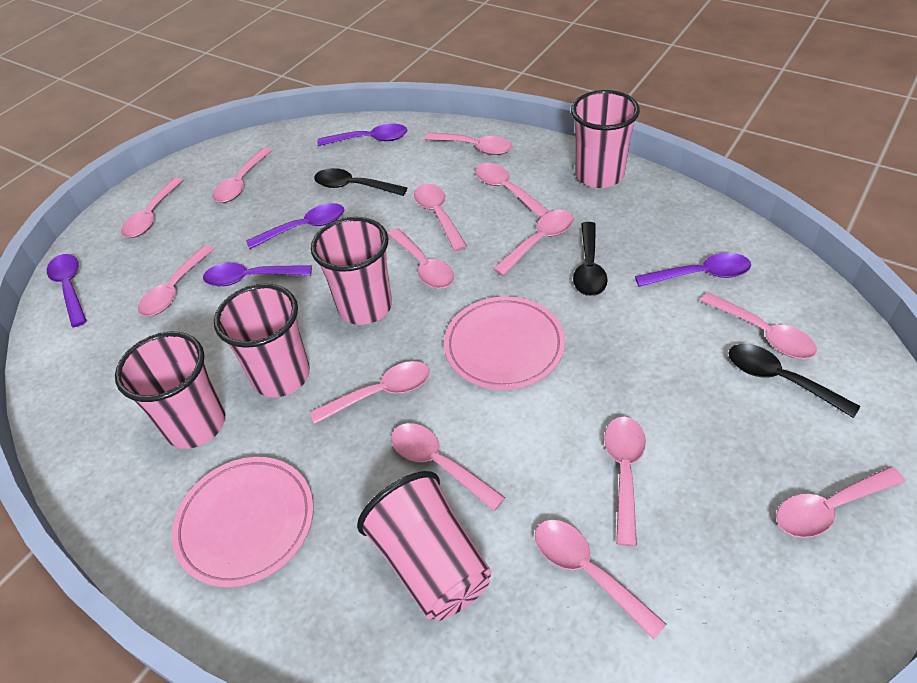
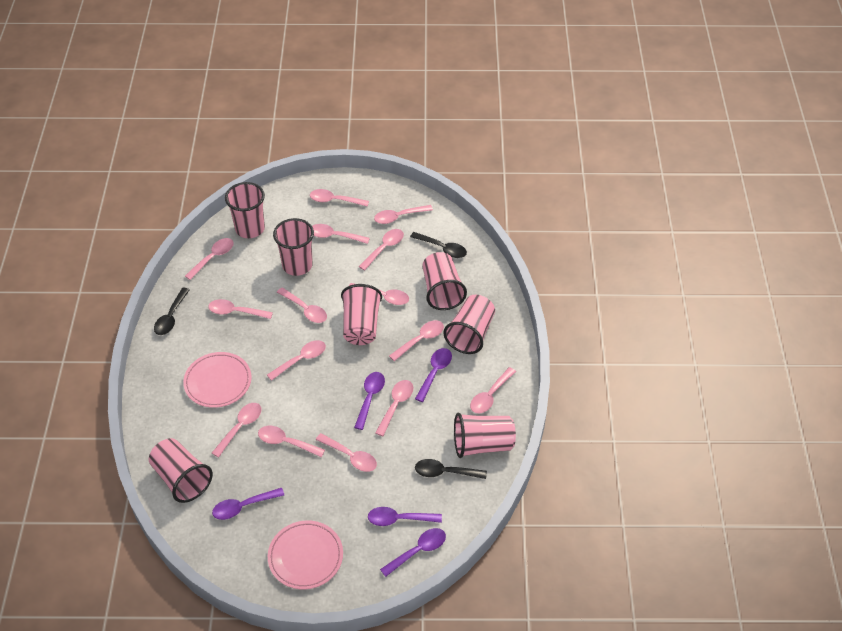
pink cup: 5 -> 7
pink spoon: 14 -> 15

